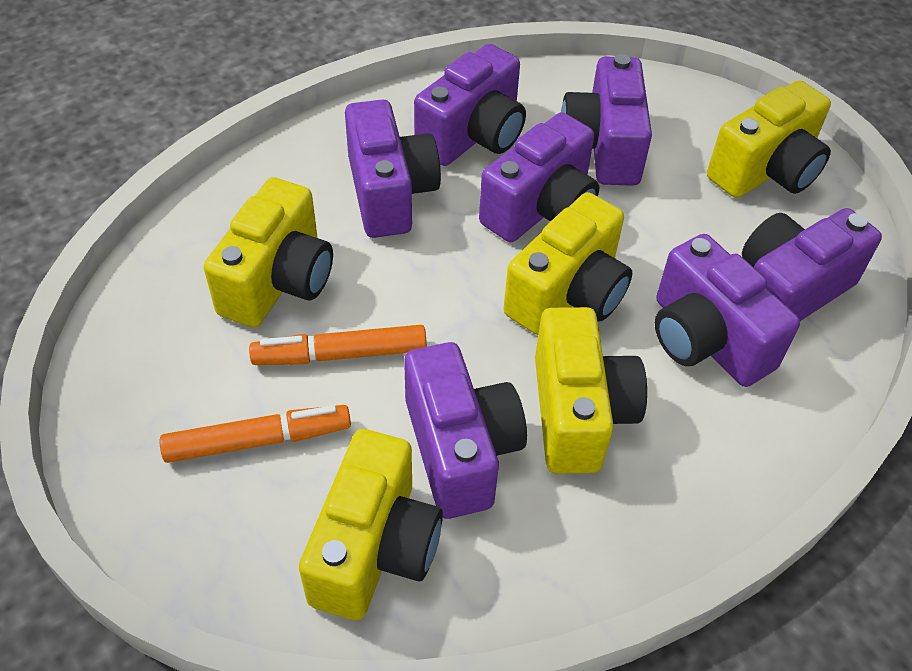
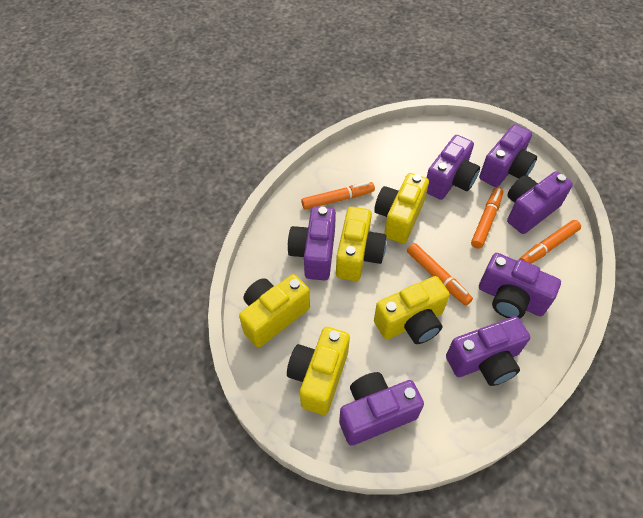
orange marker: 2 -> 4

